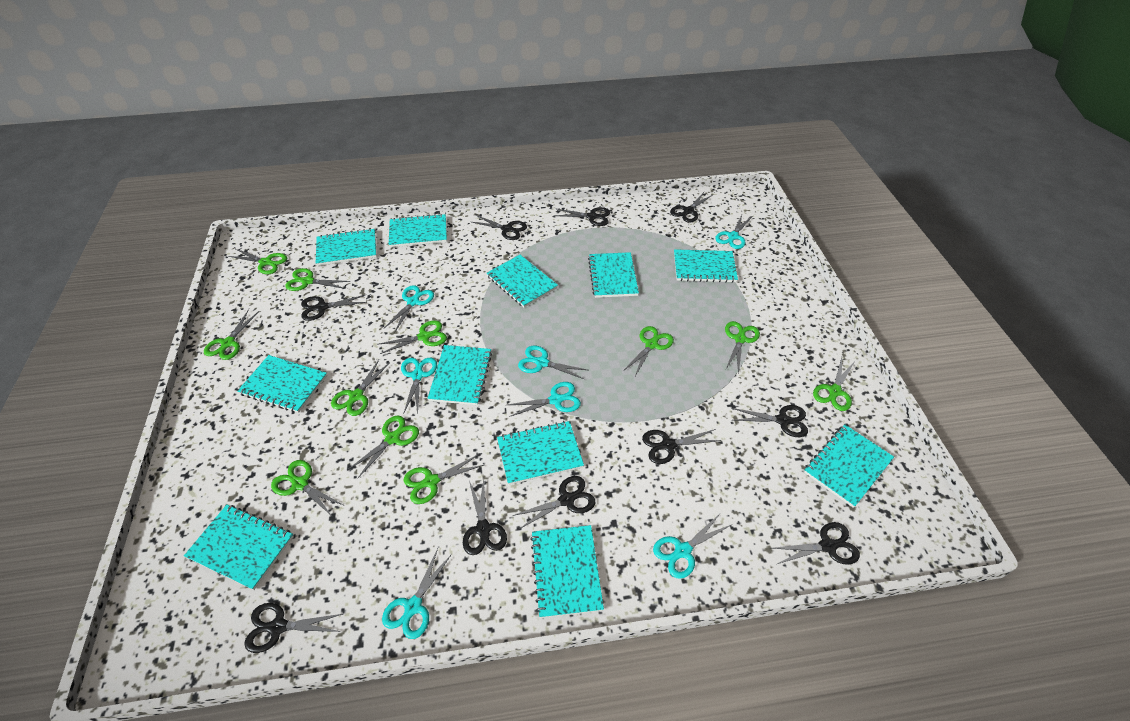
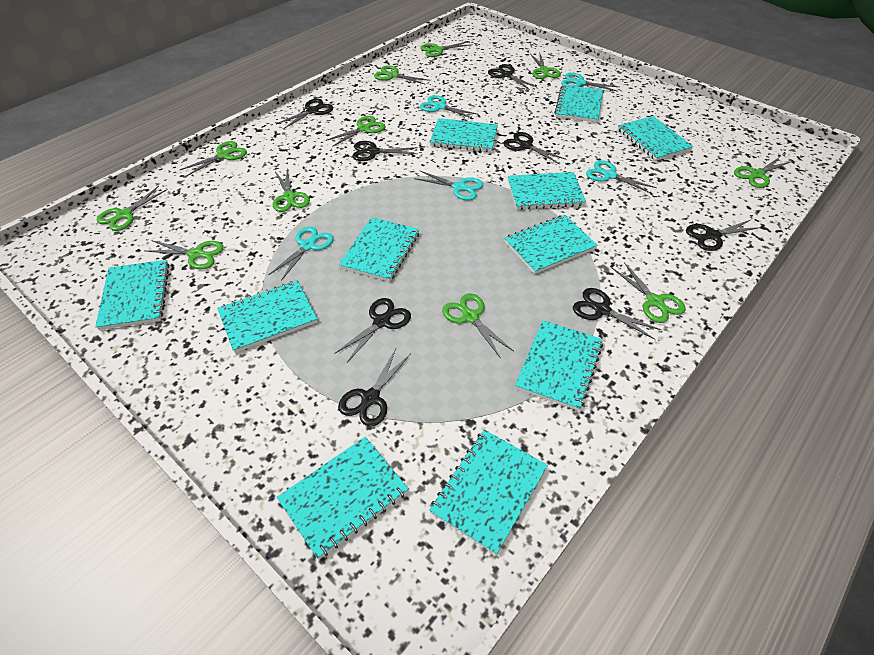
black scissors: 10 -> 8
turquoise scissors: 7 -> 5

